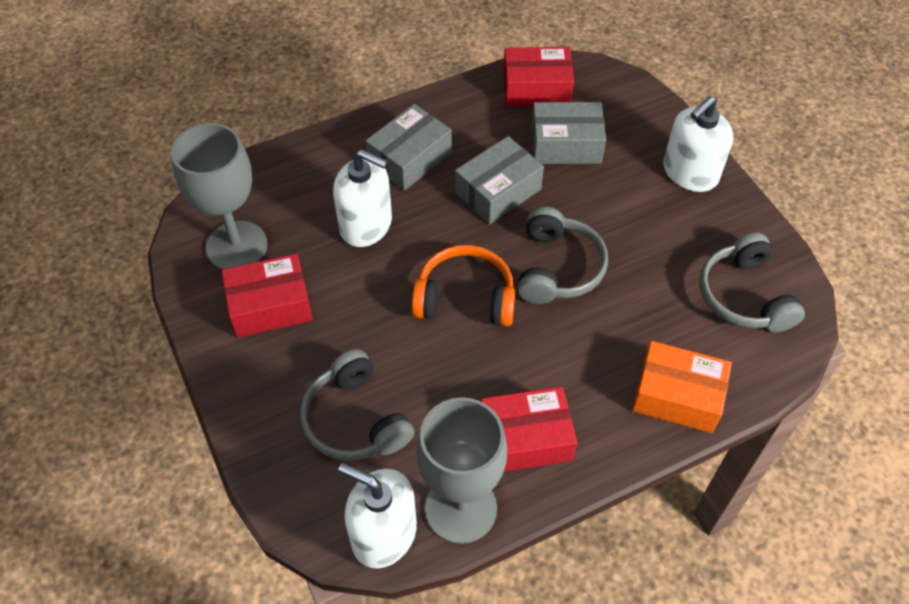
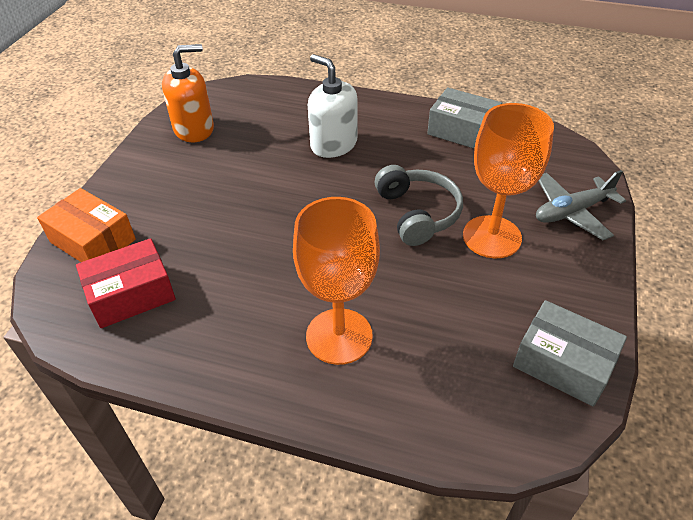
grey box: 3 -> 2
grey goblet: 2 -> 0
grey headphones: 3 -> 1
grey plane: 0 -> 1
orange goblet: 0 -> 2
orange headphones: 1 -> 0
orange soap dispenser: 0 -> 1
red box: 3 -> 1
white soap dispenser: 3 -> 1

